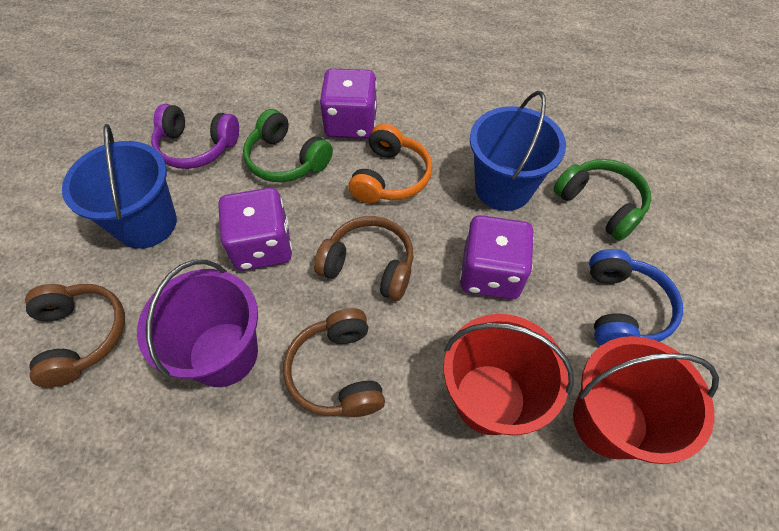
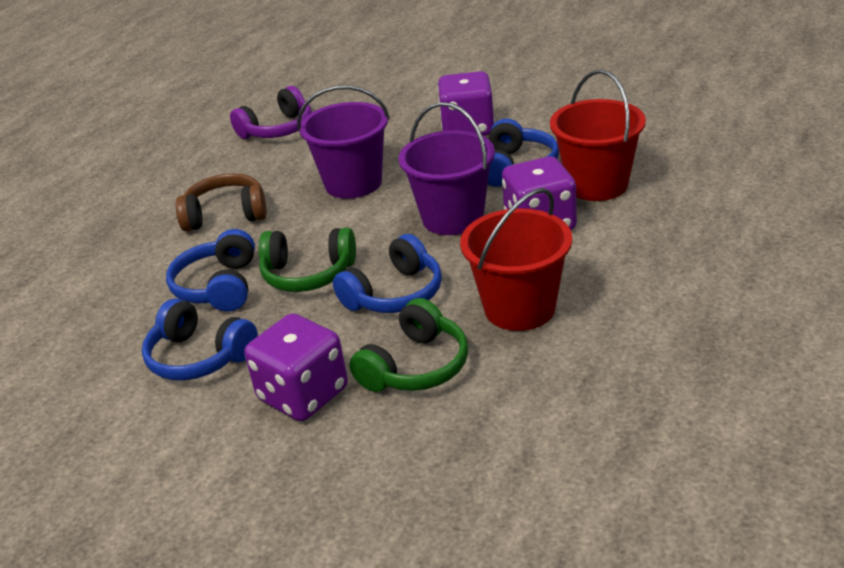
blue bucket: 2 -> 0
blue headphones: 1 -> 4
brown headphones: 3 -> 1
orange headphones: 1 -> 0
purple bucket: 1 -> 2

